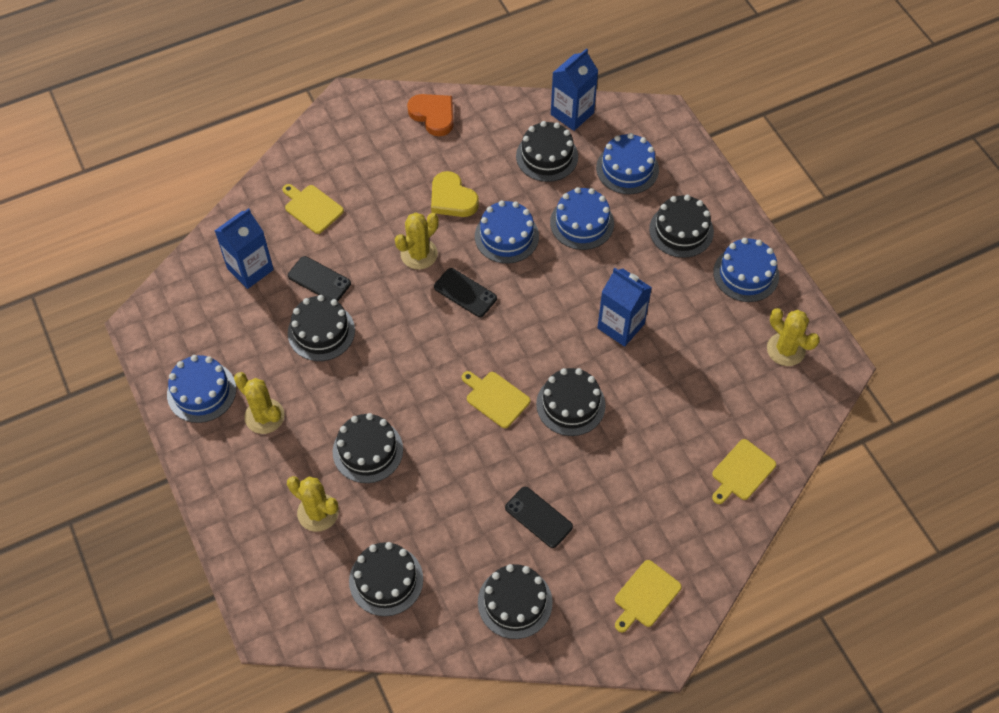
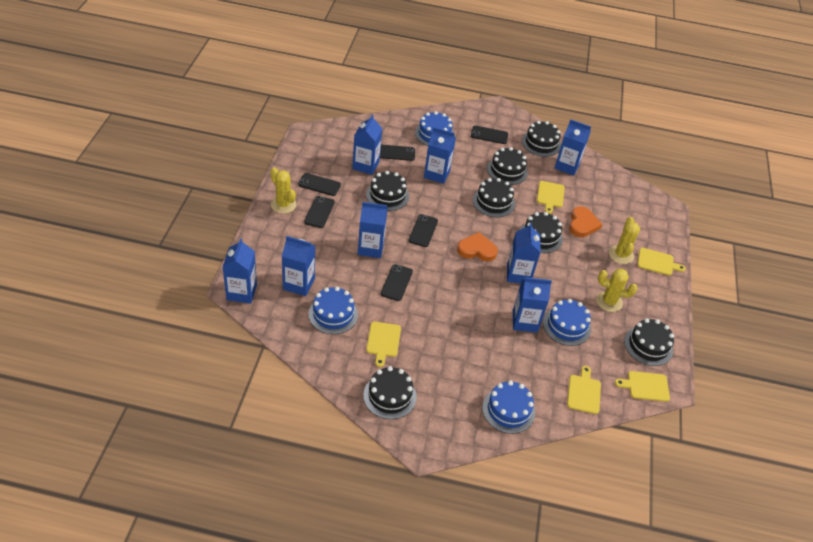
black phone: 3 -> 6
blue cake: 5 -> 4
blue carton: 3 -> 8
orange heart: 1 -> 2
yellow cactus: 4 -> 3
yellow cutting board: 4 -> 5
yellow heart: 1 -> 0

